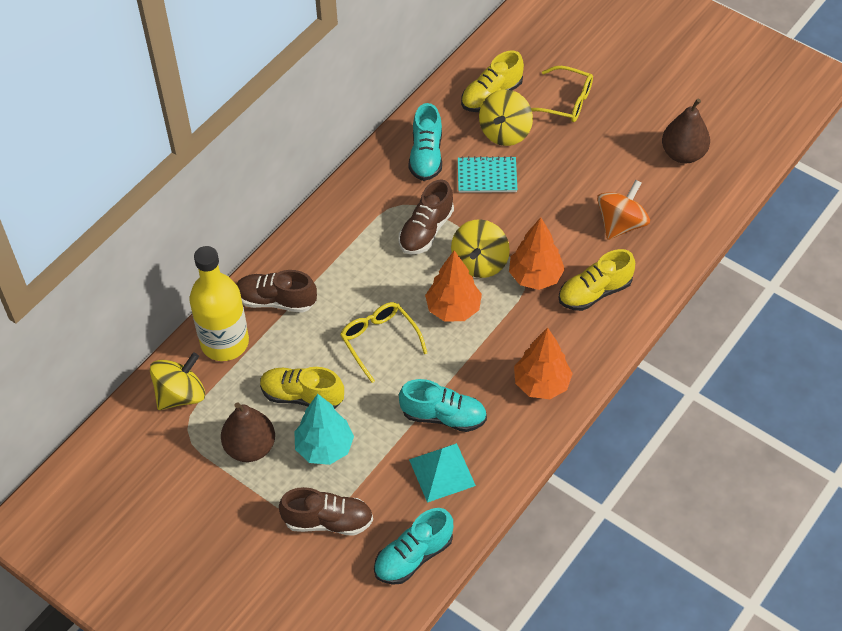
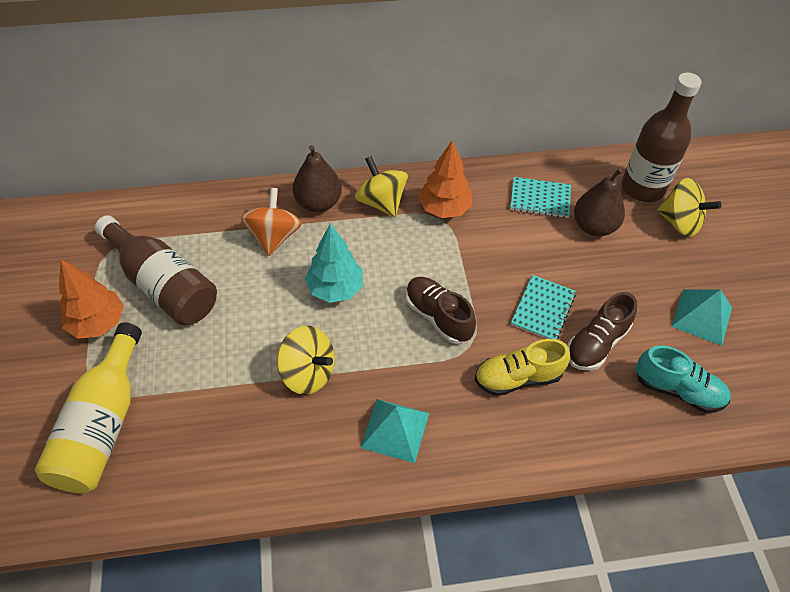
brown bottle: 0 -> 2
brown shoe: 3 -> 2
orange tree: 3 -> 2
turquoise notebook: 1 -> 2
turquoise pyramid: 1 -> 2
turquoise shoe: 3 -> 1
yellow glasses: 2 -> 0
yellow shoe: 3 -> 1

